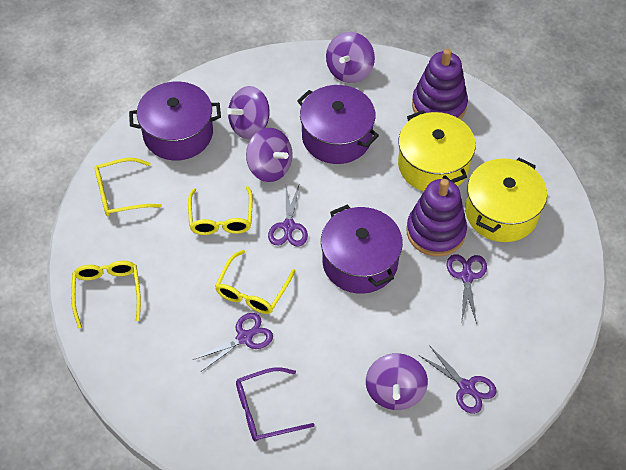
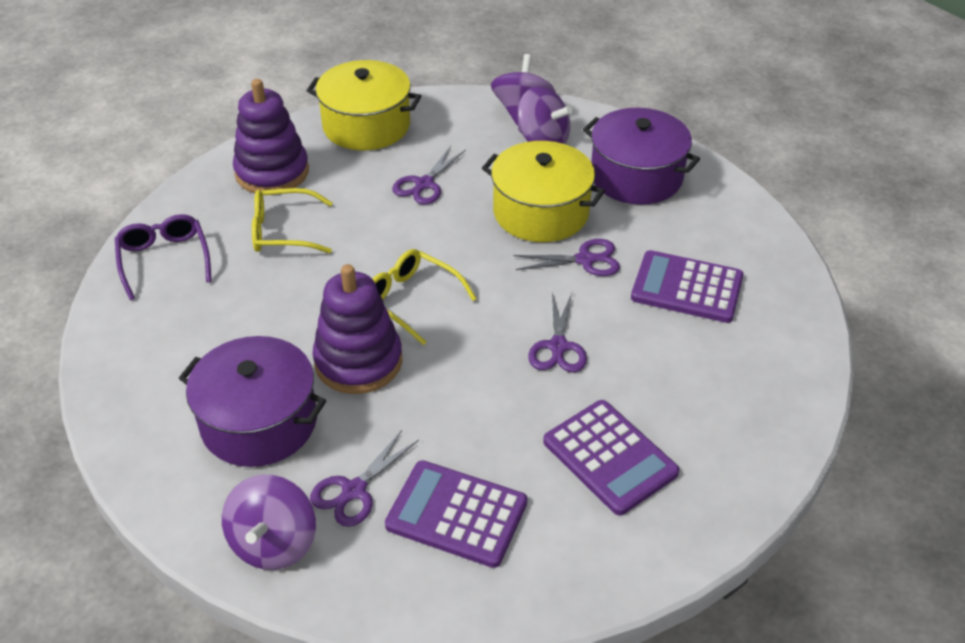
purple calculator: 0 -> 3
purple pot: 3 -> 2
purple spinning top: 4 -> 3
yellow glasses: 4 -> 2

